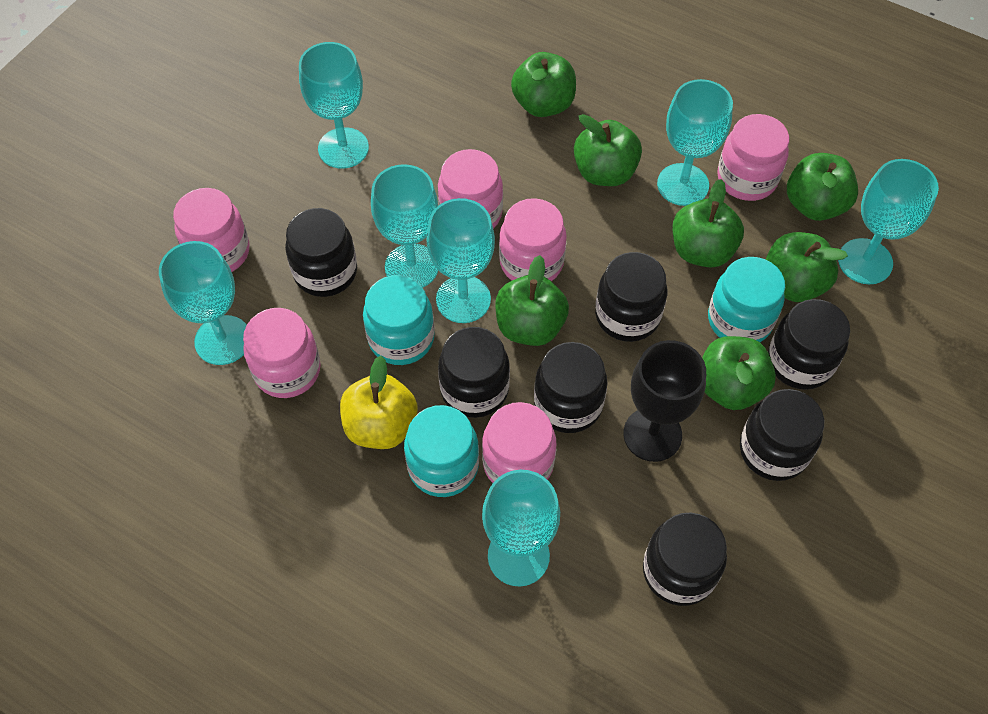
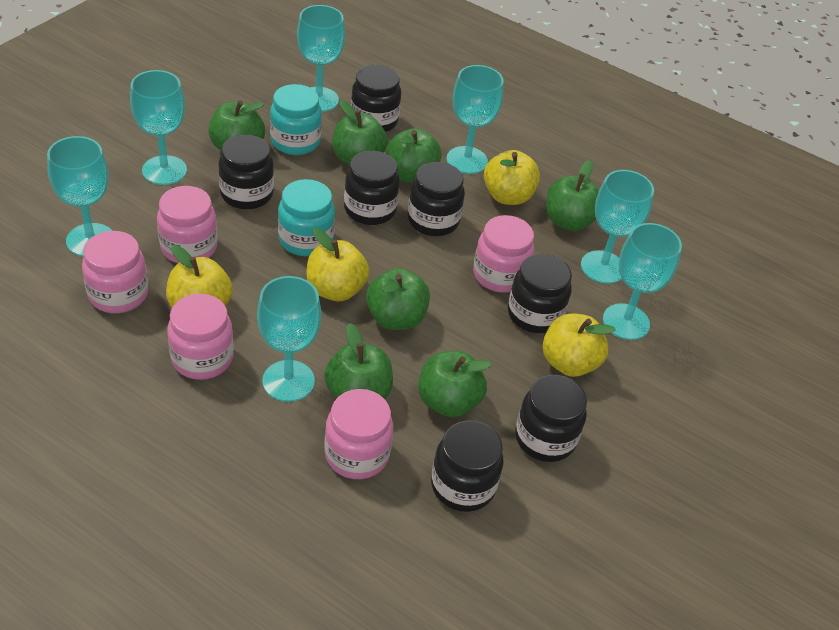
black goblet: 1 -> 0
pink jar: 6 -> 5
turquoise jar: 3 -> 2
yellow apple: 1 -> 4

